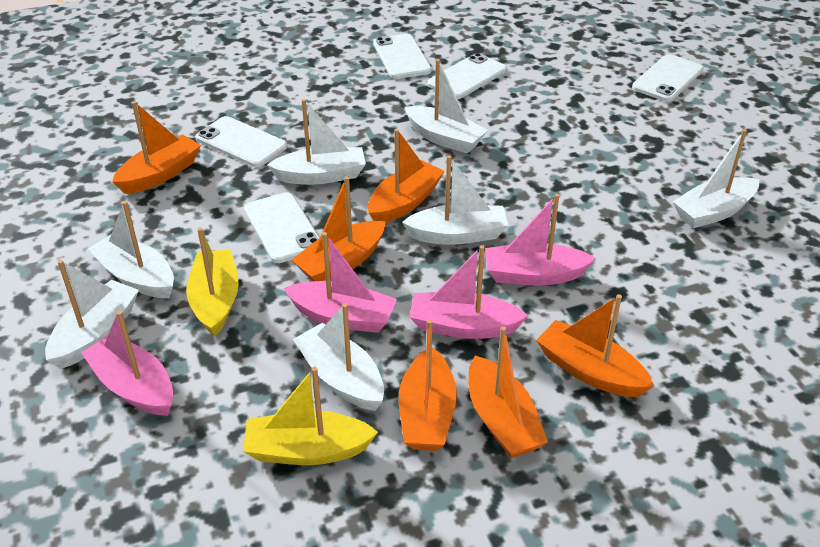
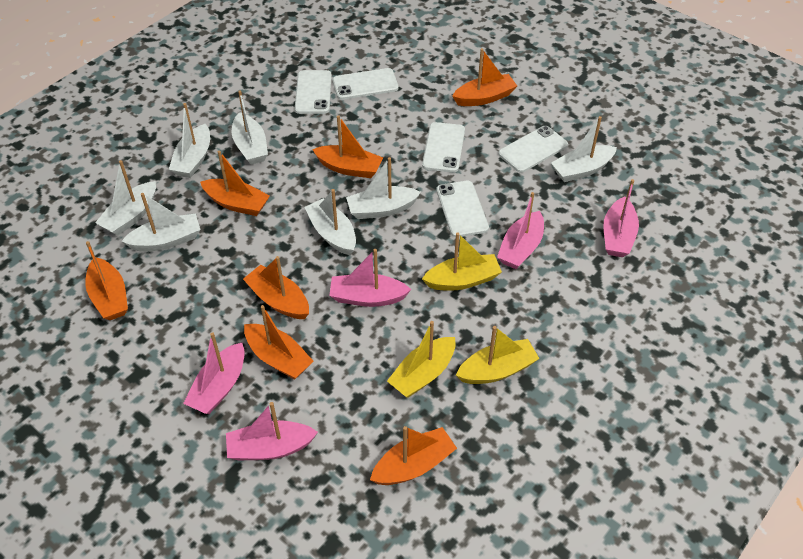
orange boat: 6 -> 7
pink boat: 4 -> 5
yellow boat: 2 -> 3

